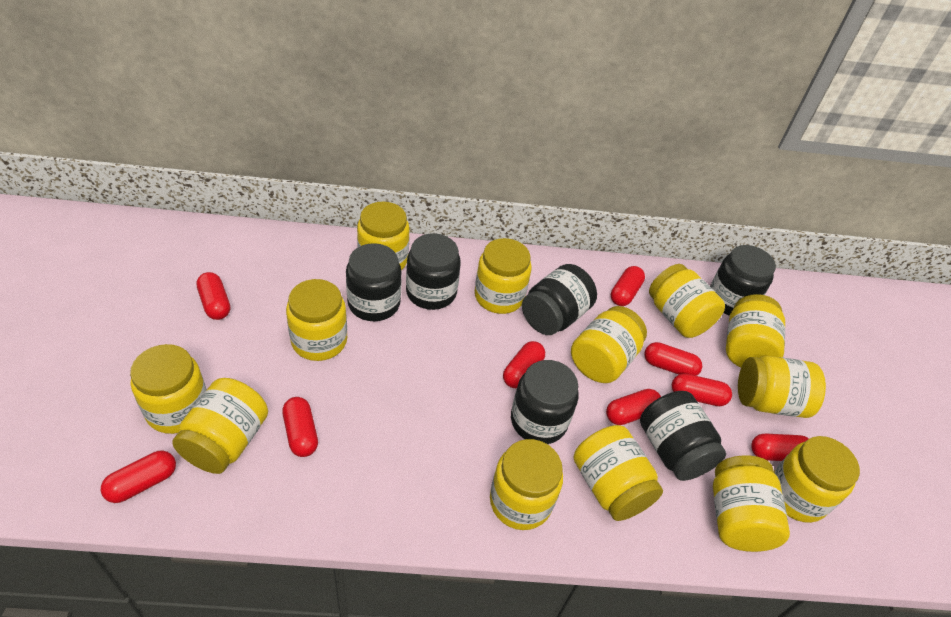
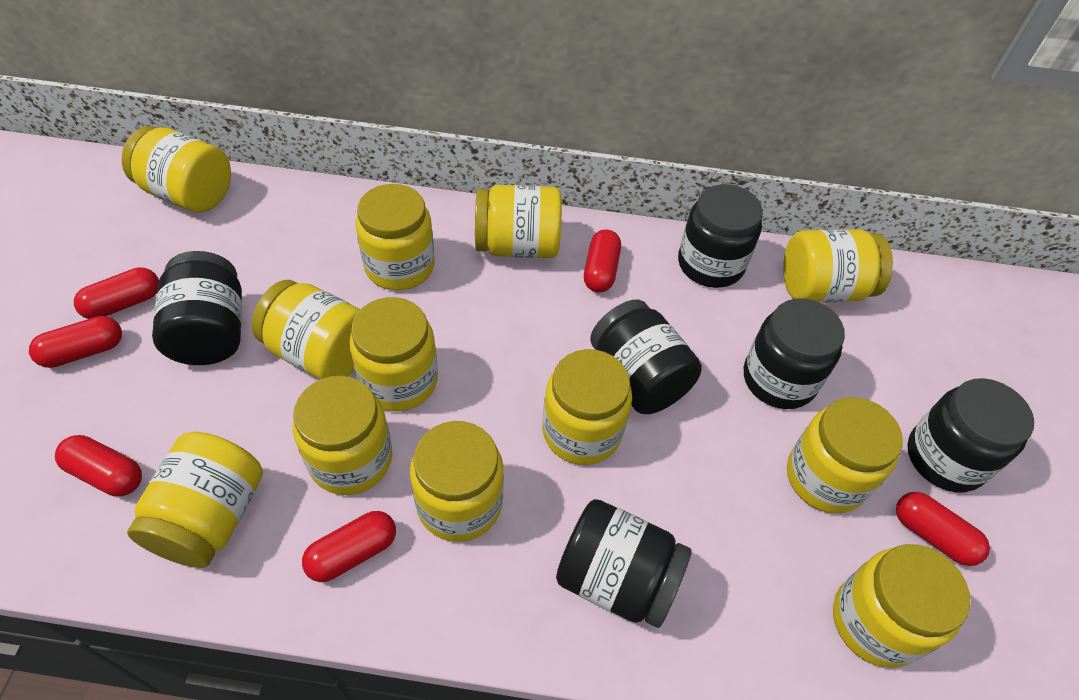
red capsule: 9 -> 6
yellow jar: 13 -> 12

